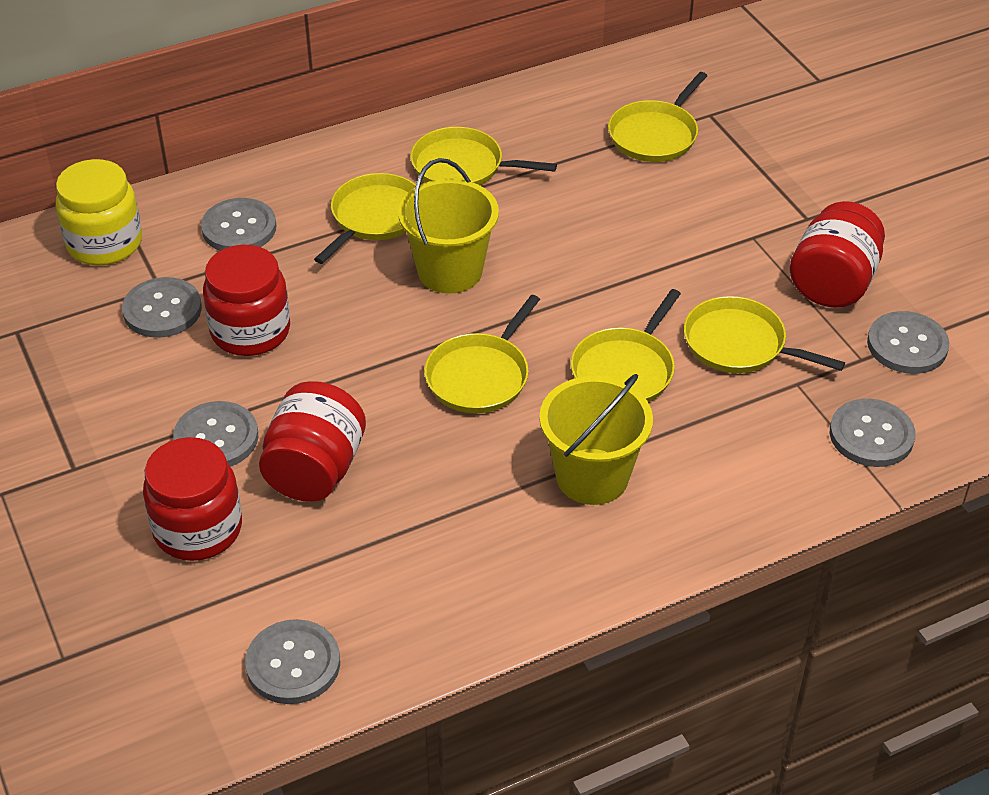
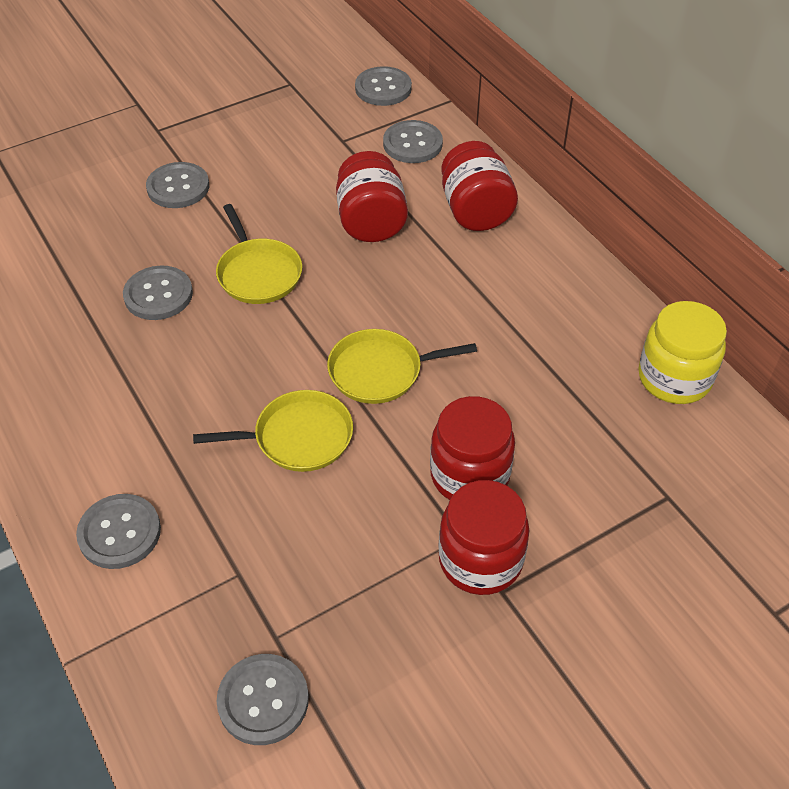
yellow bucket: 2 -> 0
yellow pan: 6 -> 3

